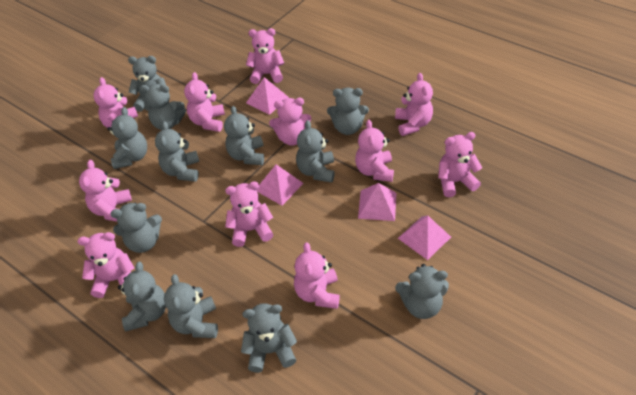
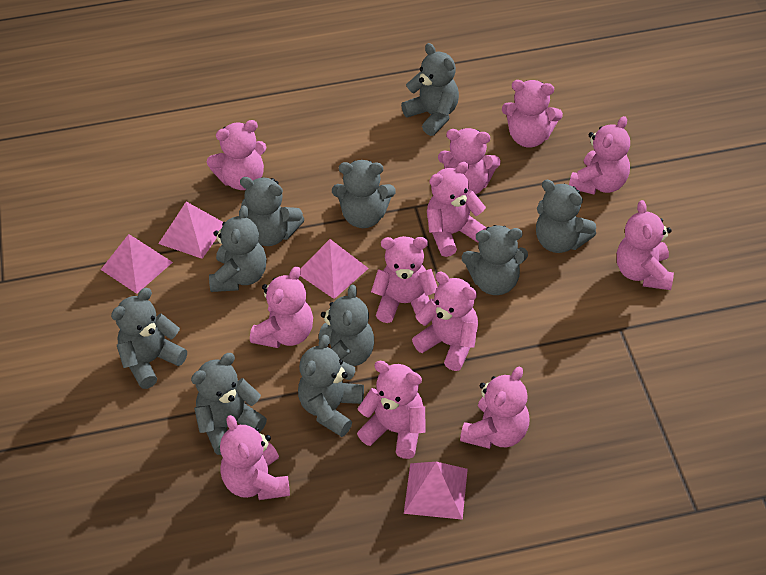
grey teddy bear: 12 -> 10
pink teddy bear: 11 -> 12

